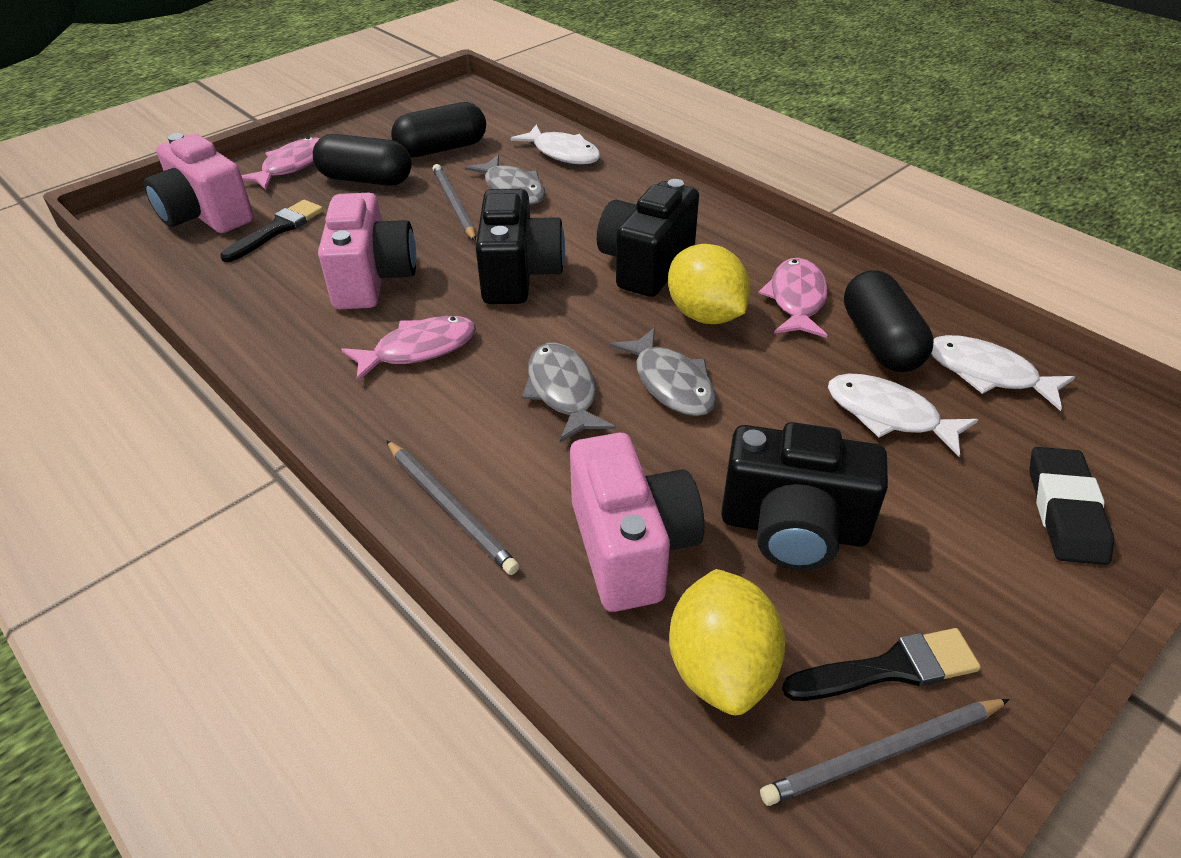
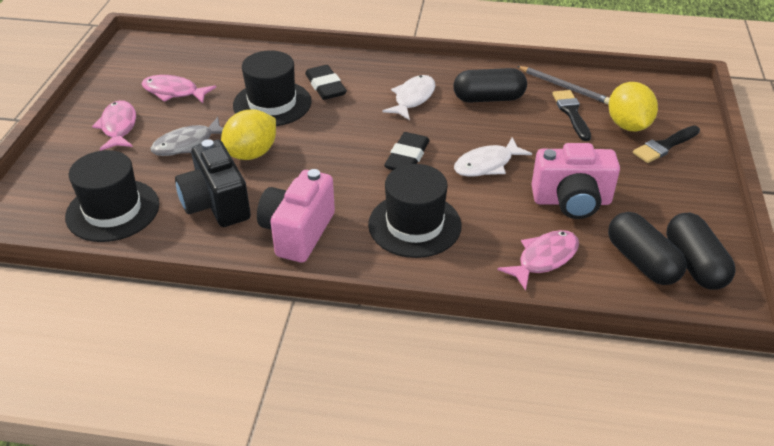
black camera: 3 -> 1
black eraser: 1 -> 2
black hat: 0 -> 3
grey fish: 3 -> 1
grey pencil: 3 -> 1
pink camera: 3 -> 2
white fish: 3 -> 2

